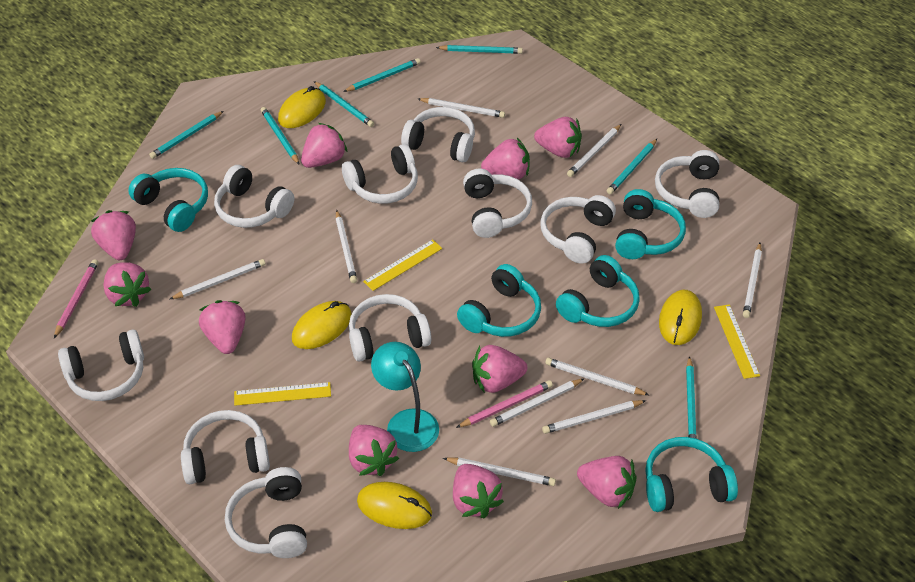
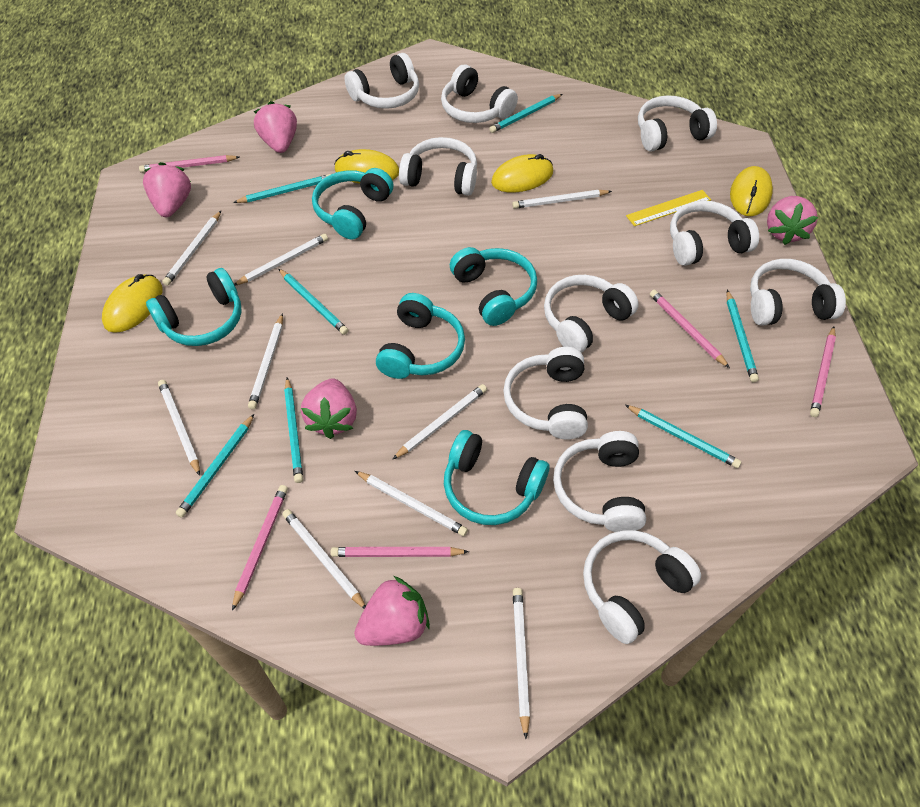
pink pencil: 2 -> 5
pink strawberry: 10 -> 5
turquoise lamp: 1 -> 0
yellow ruler: 3 -> 1

